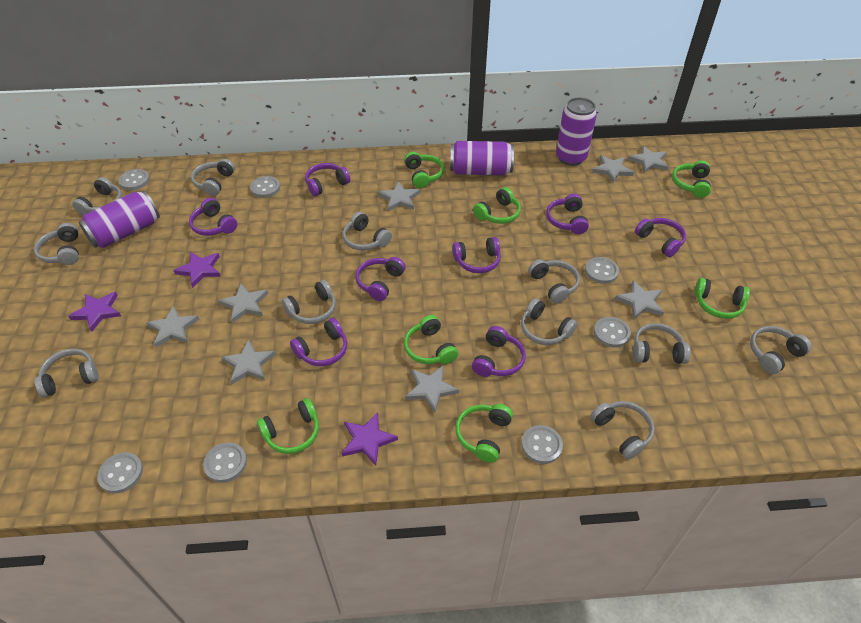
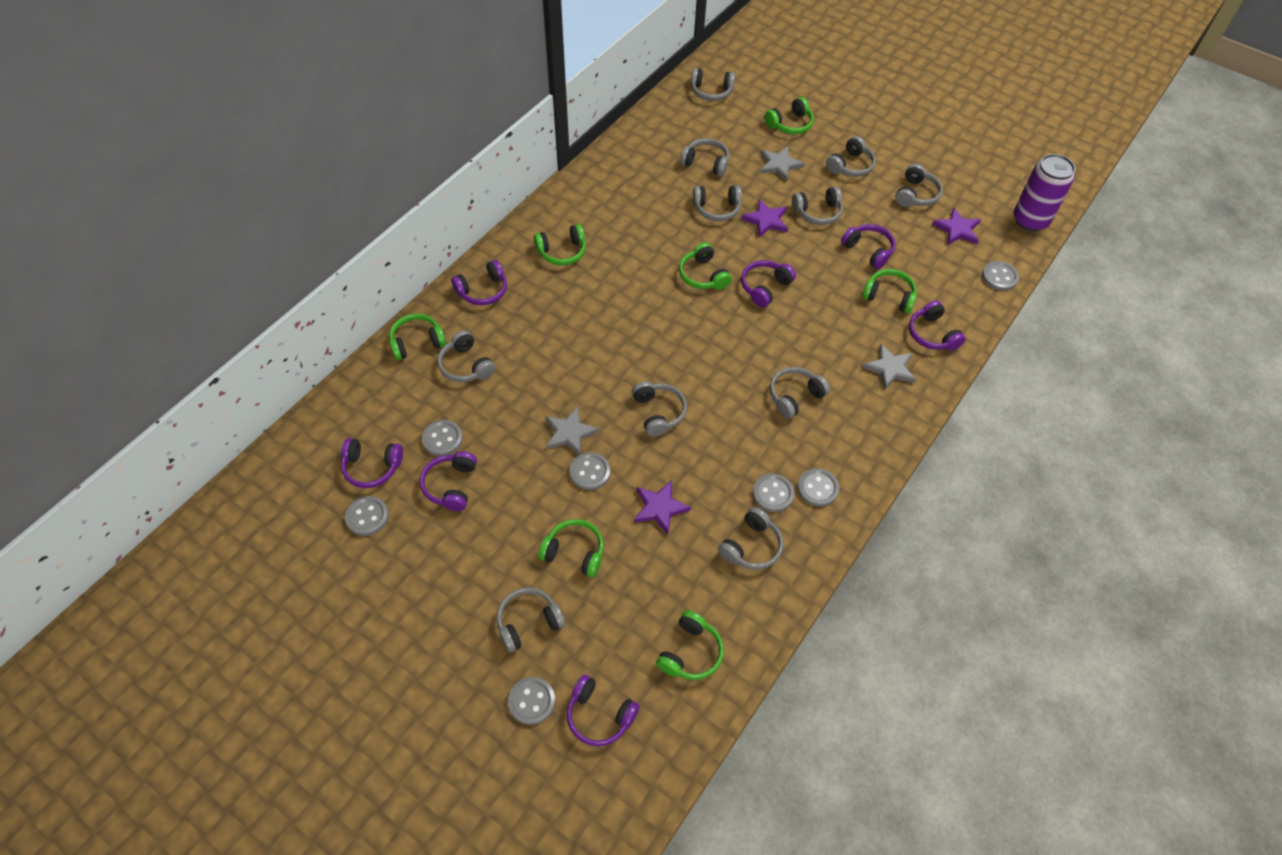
grey star: 8 -> 3
purple can: 3 -> 1
purple headphones: 8 -> 7

